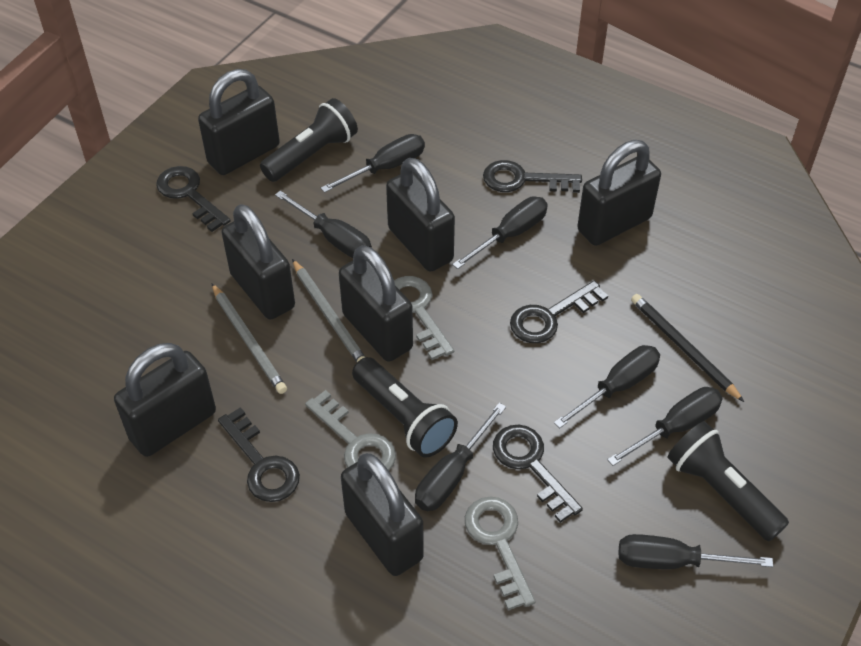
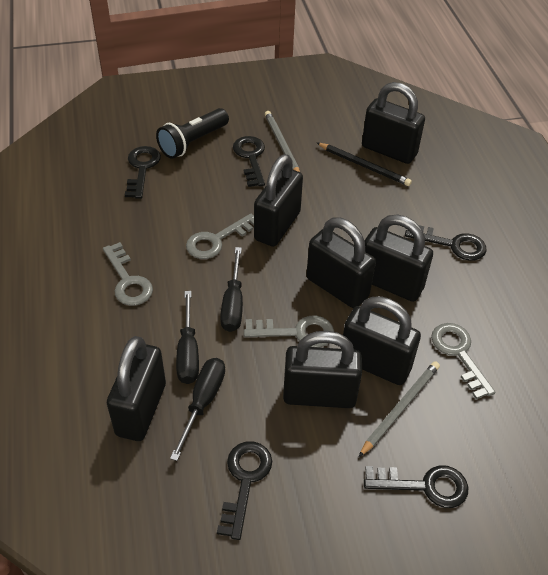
black flashlight: 3 -> 1
black screwdriver: 7 -> 3
grey key: 3 -> 4

